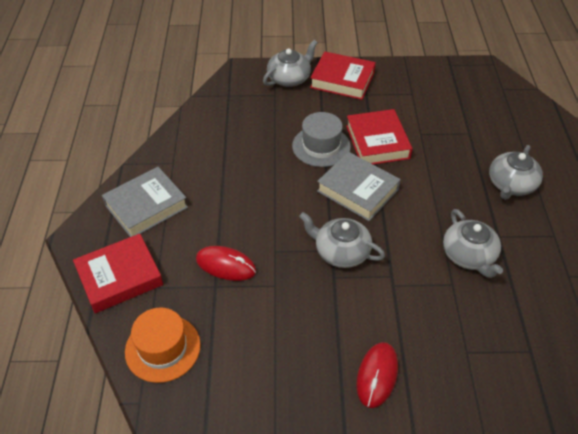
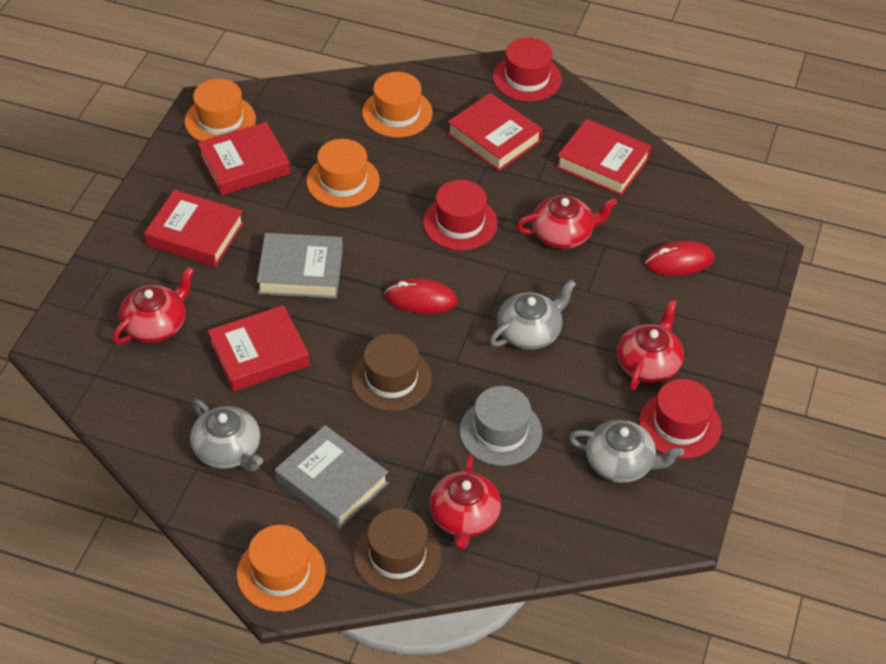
brown hat: 0 -> 2
grey teapot: 4 -> 3
orange hat: 1 -> 4
red book: 3 -> 5
red hat: 0 -> 3
red teapot: 0 -> 4

